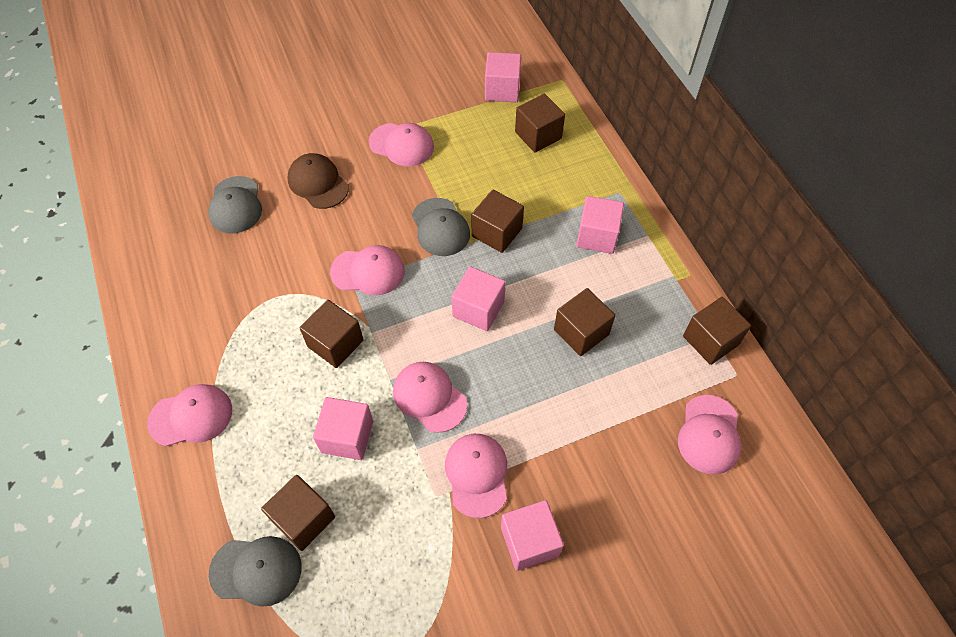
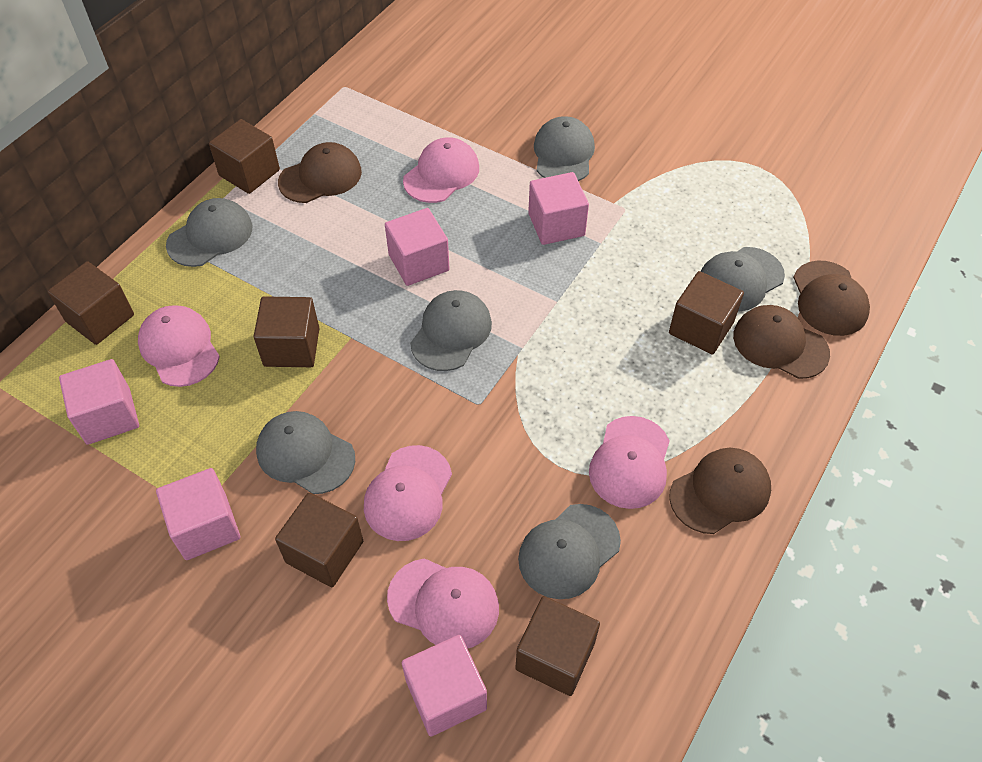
brown cap: 1 -> 4
grey cap: 3 -> 6
pink cap: 6 -> 5

